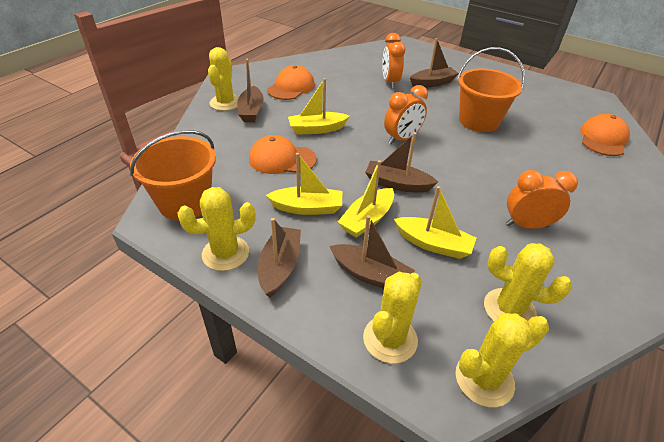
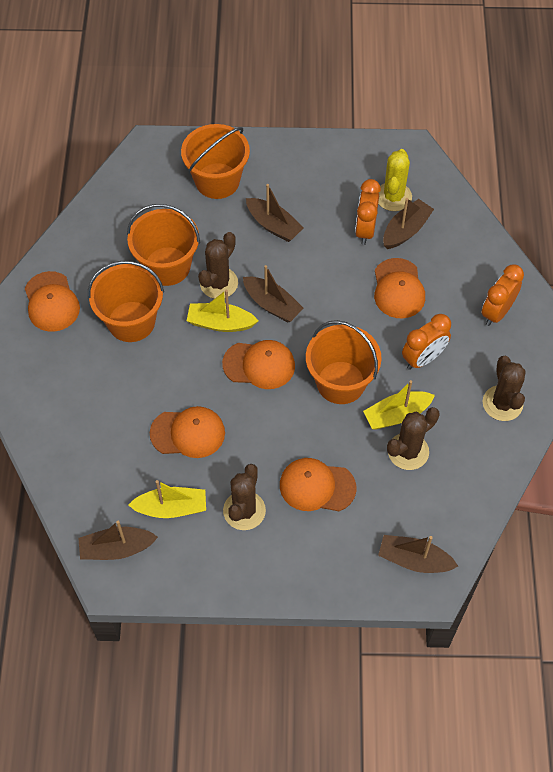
brown cactus: 0 -> 4
orange bucket: 2 -> 4
orange cap: 3 -> 5
yellow boat: 4 -> 3
yellow cactus: 5 -> 1

